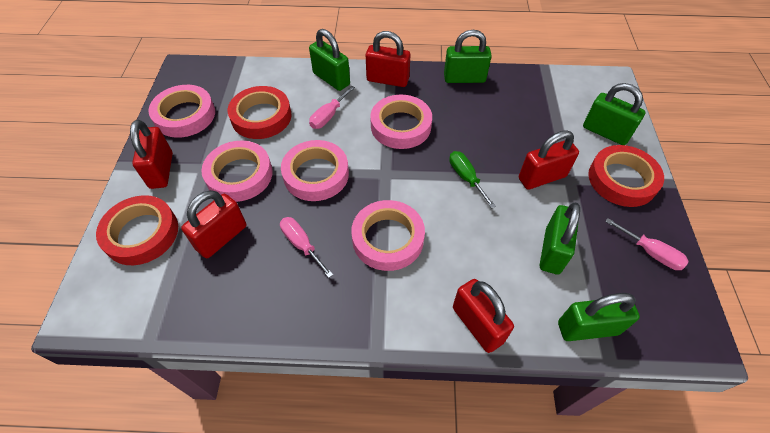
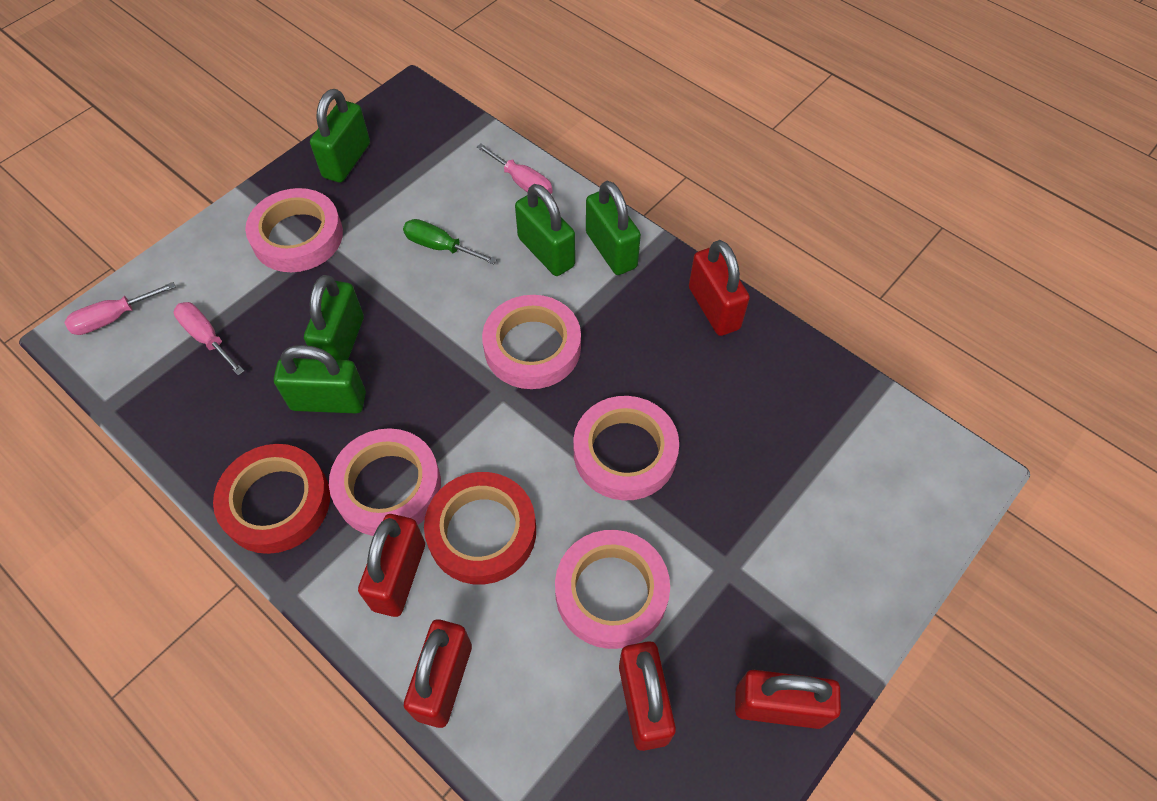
red tape: 3 -> 2

